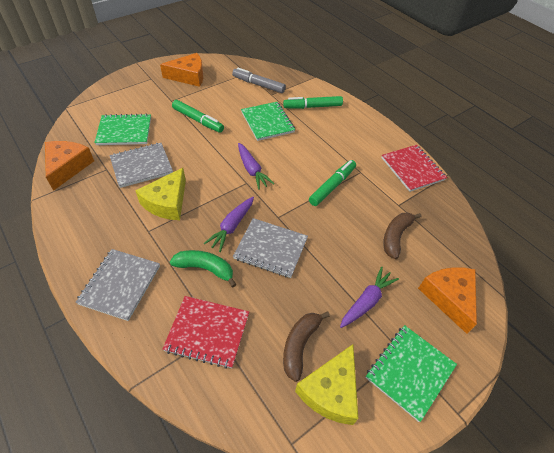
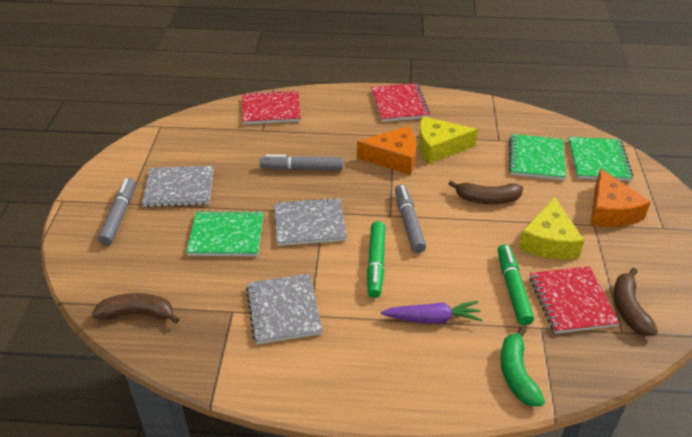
brown banana: 2 -> 3
green marker: 3 -> 2
grey marker: 1 -> 3
orange cheese: 3 -> 2
purple carrot: 3 -> 1
red notebook: 2 -> 3

